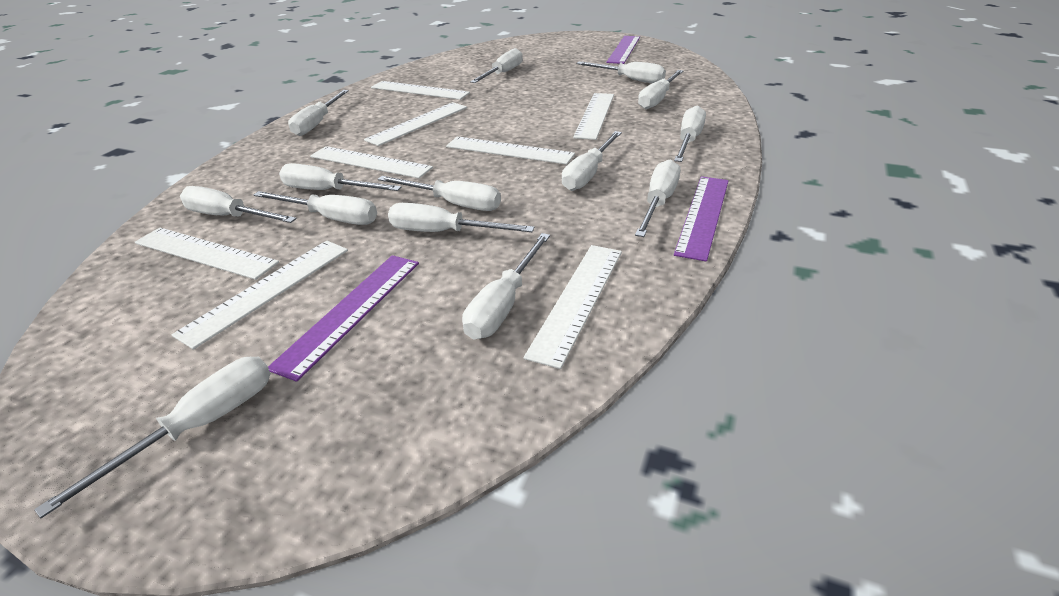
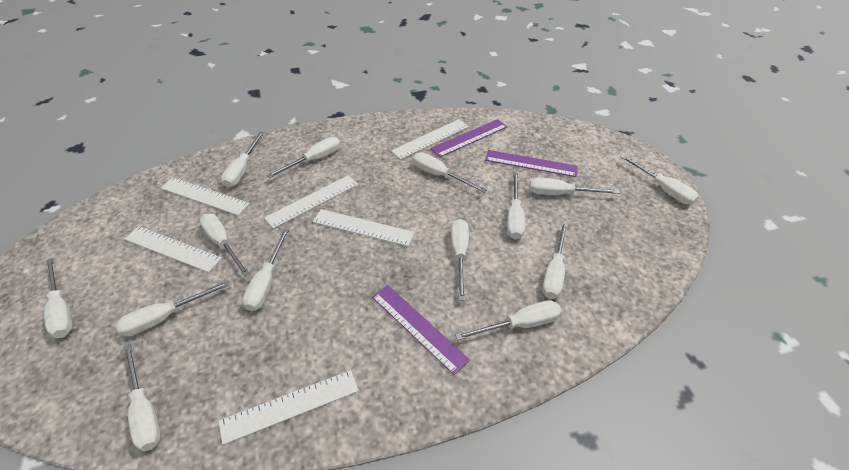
white ruler: 8 -> 6

